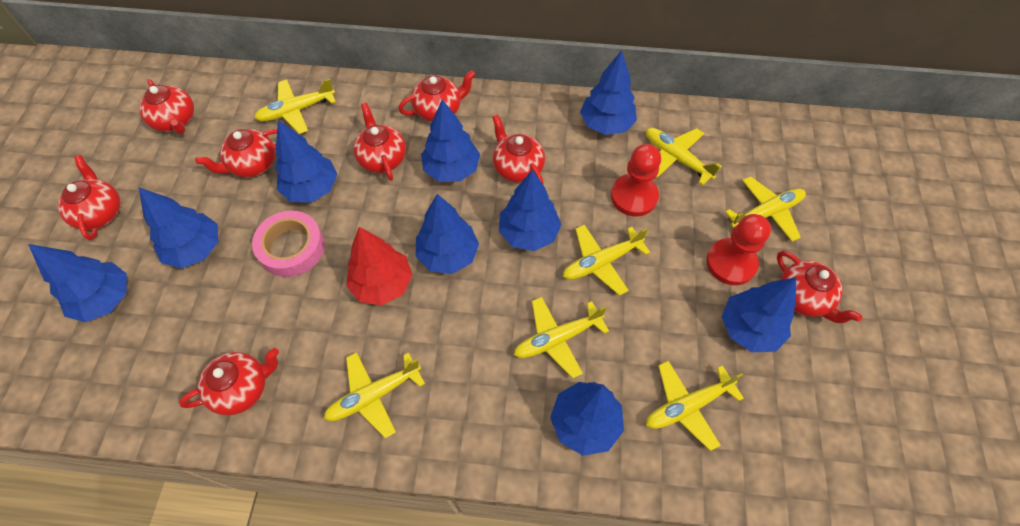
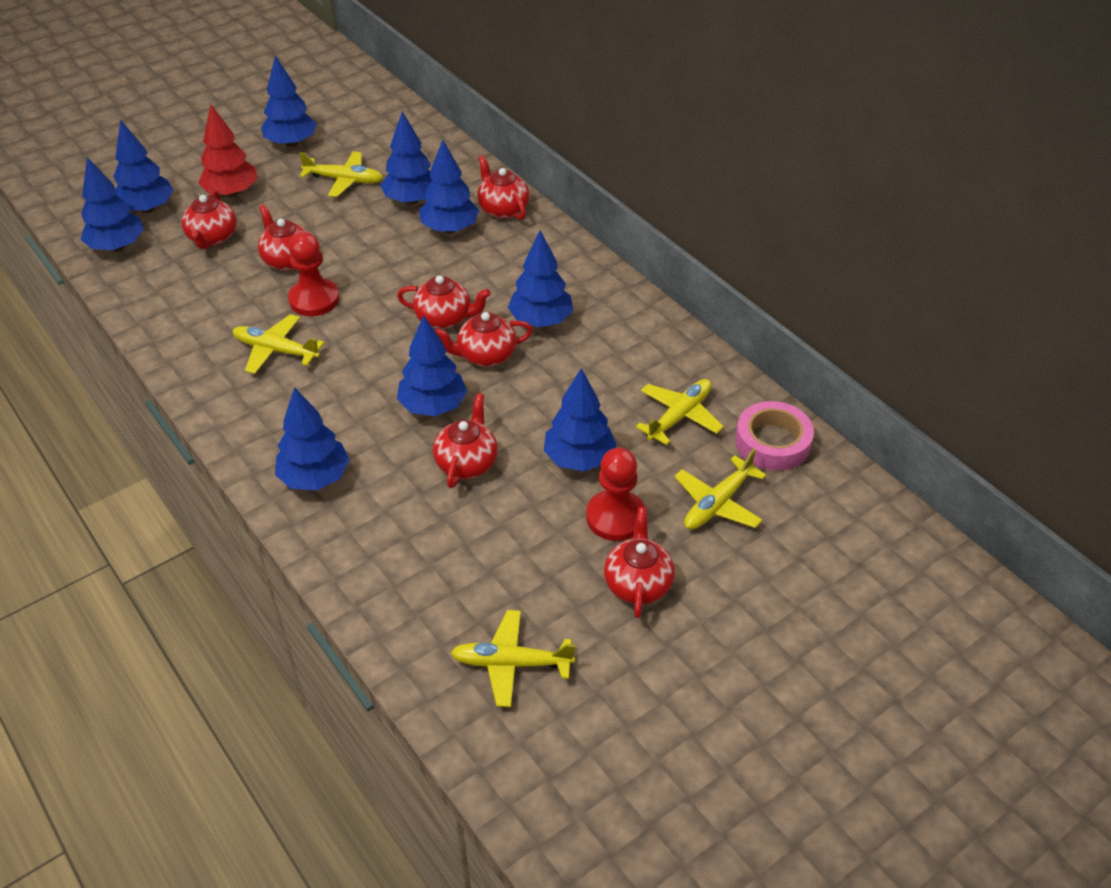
red teapot: 8 -> 7
yellow plane: 7 -> 5

